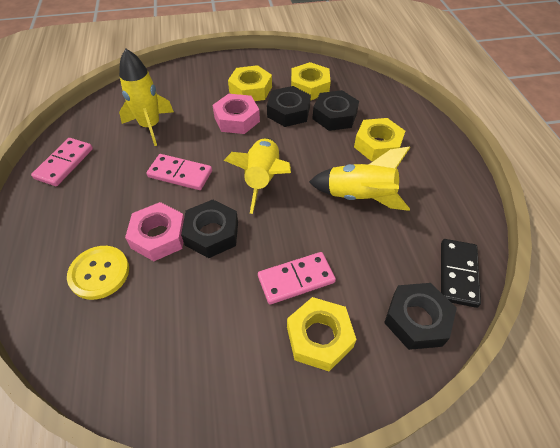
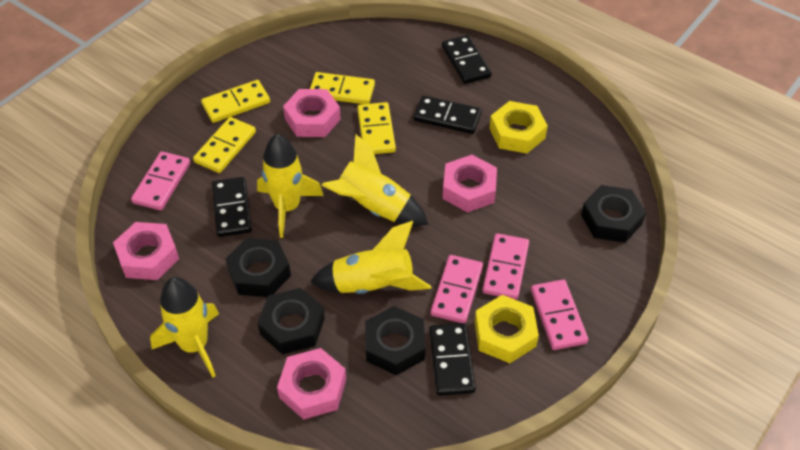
black domino: 1 -> 4
pink domino: 3 -> 4
pink nut: 2 -> 4
yellow button: 1 -> 0
yellow domino: 0 -> 4
yellow nut: 4 -> 2
yellow rocket: 3 -> 4

